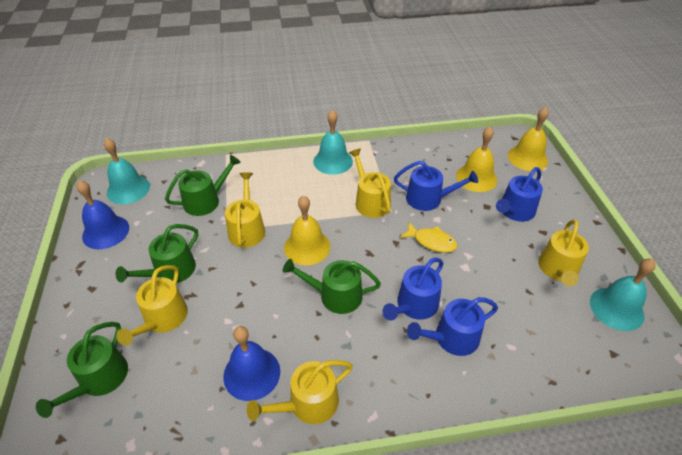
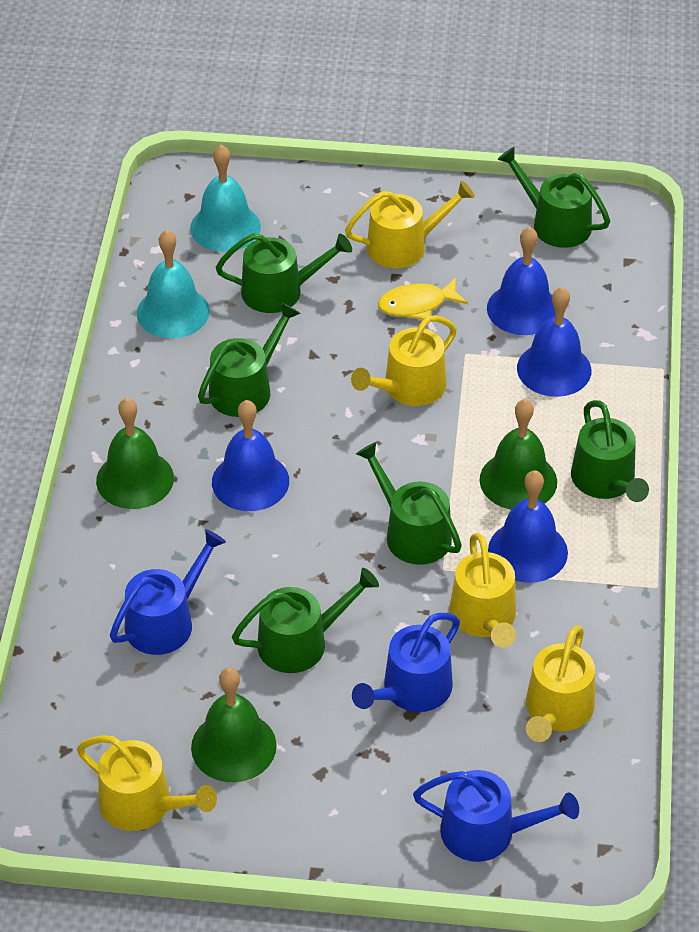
blue bell: 2 -> 4
blue watering can: 4 -> 3
green bell: 0 -> 3
green watering can: 4 -> 6
turquoise bell: 3 -> 2
yellow bell: 3 -> 0

